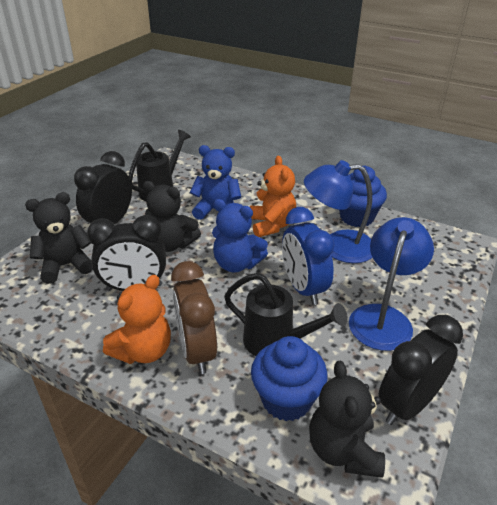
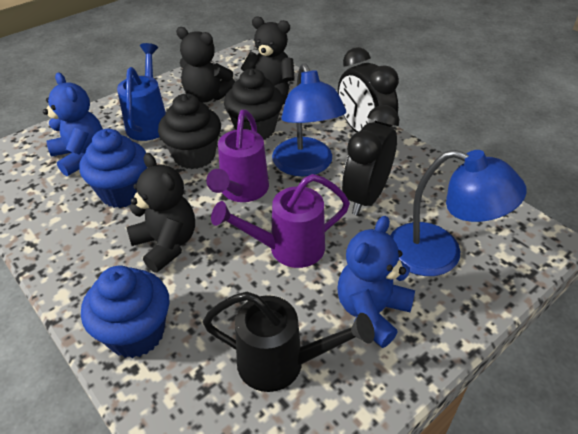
black clock: 3 -> 2
black cupcake: 0 -> 2
black watering can: 2 -> 1
blue clock: 1 -> 0
blue watering can: 0 -> 1
brown clock: 1 -> 0
orange teddy bear: 2 -> 0
purple watering can: 0 -> 2

